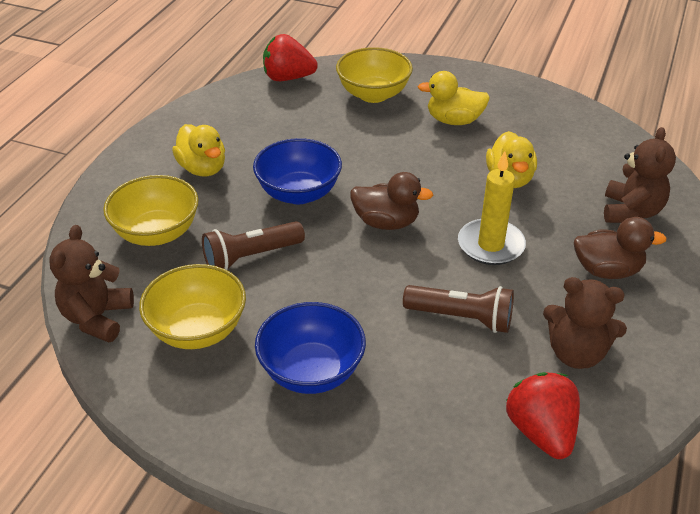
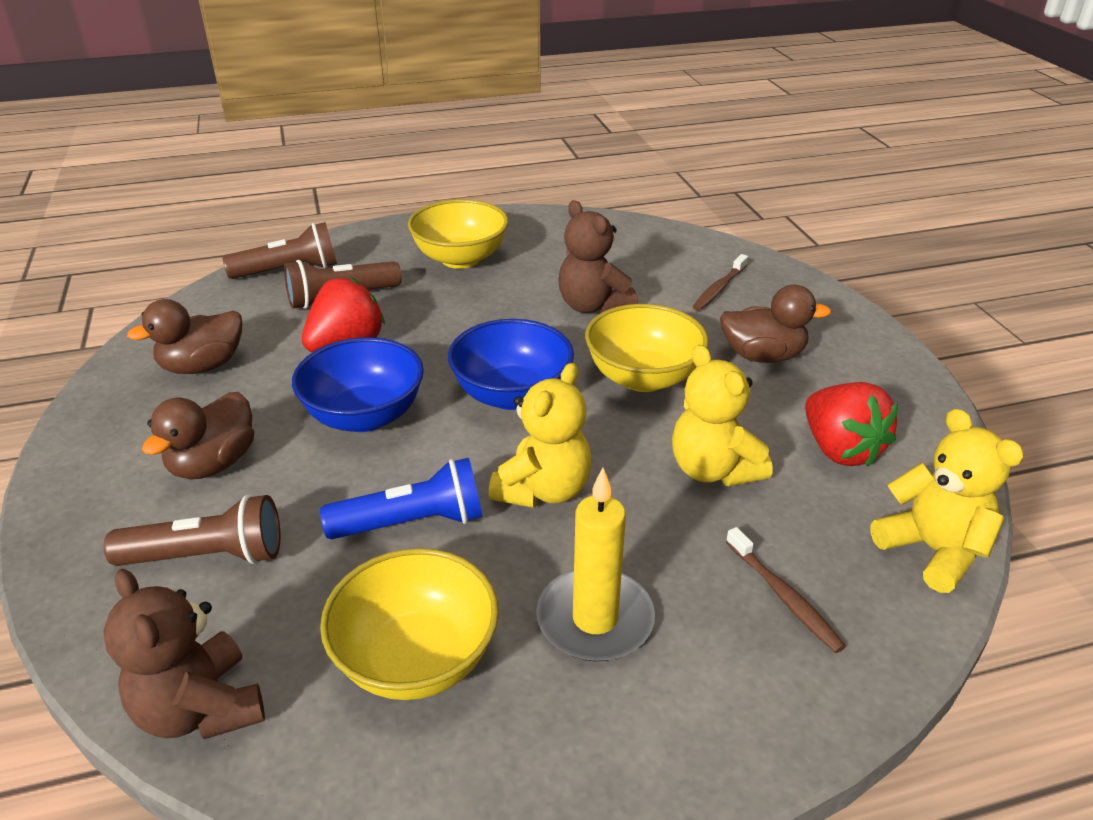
blue flashlight: 0 -> 1
brown duck: 2 -> 3
brown flashlight: 2 -> 3
brown teddy bear: 3 -> 2
brown toothbrush: 0 -> 2
yellow duck: 3 -> 0
yellow teddy bear: 0 -> 3

